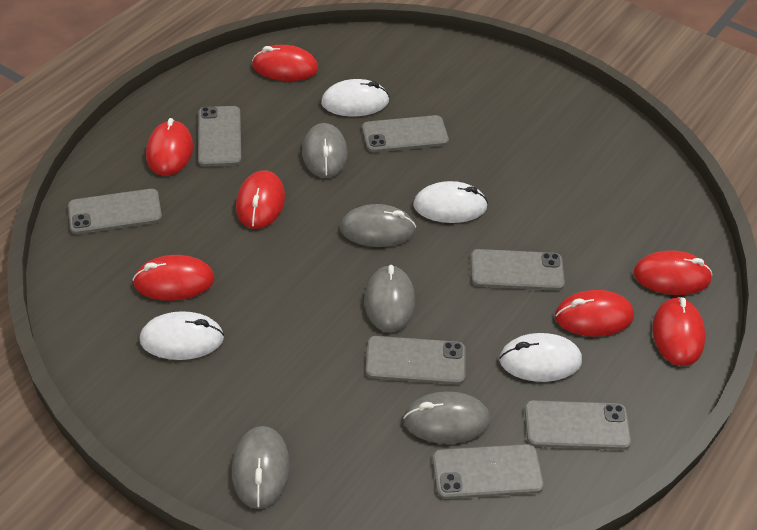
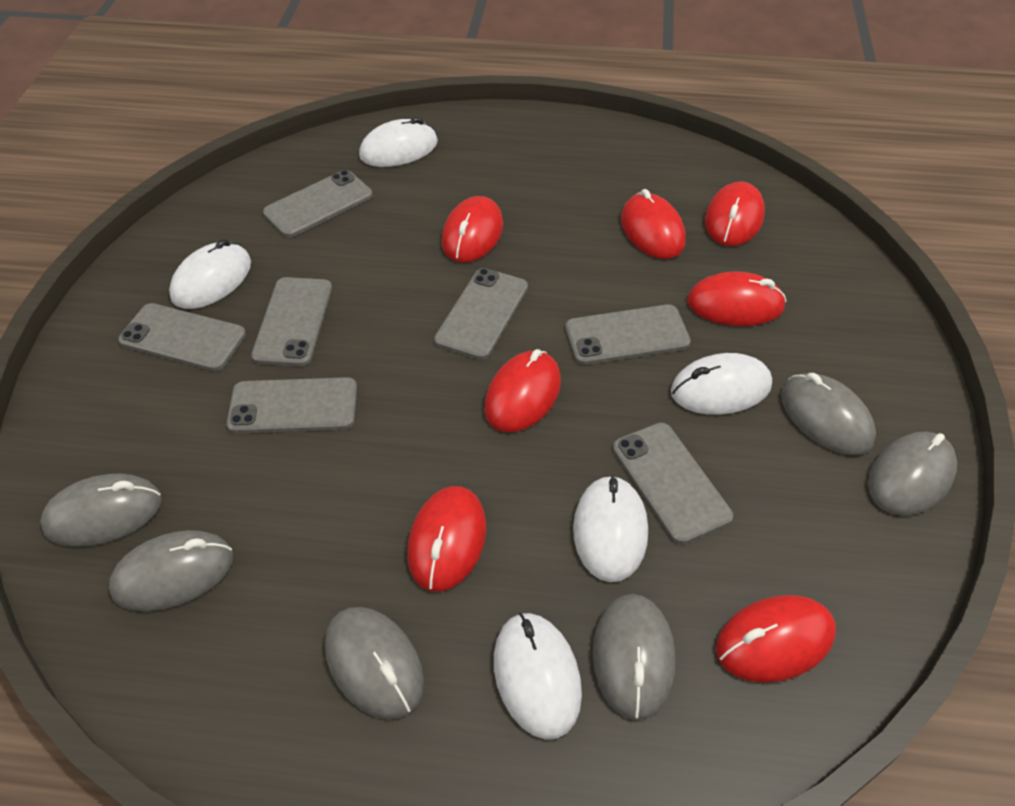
grey mouse: 5 -> 6
white mouse: 4 -> 5

